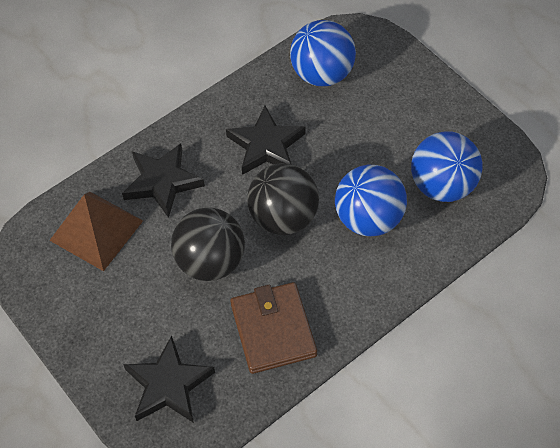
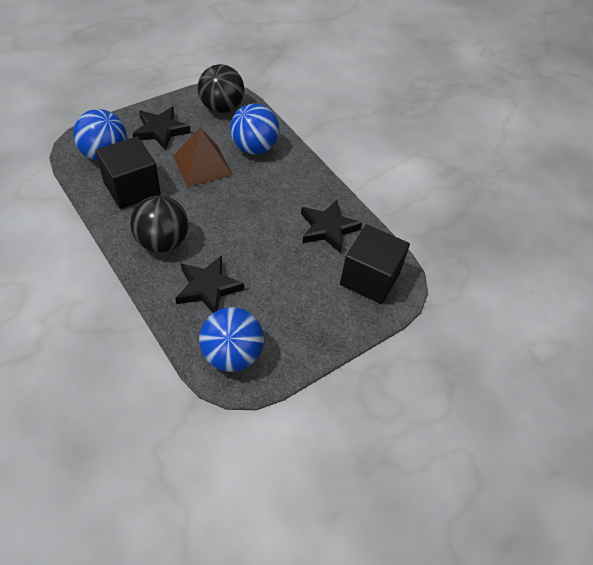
black cube: 0 -> 2
brown wallet: 1 -> 0

